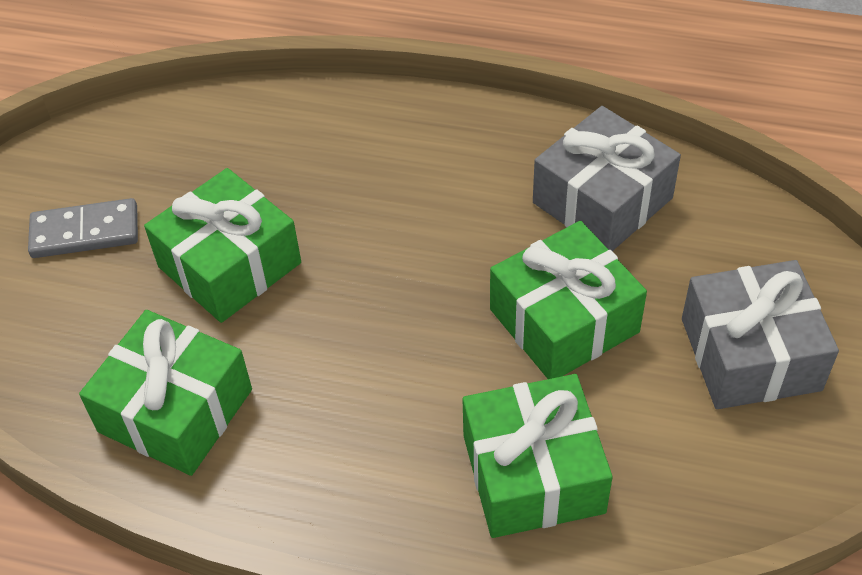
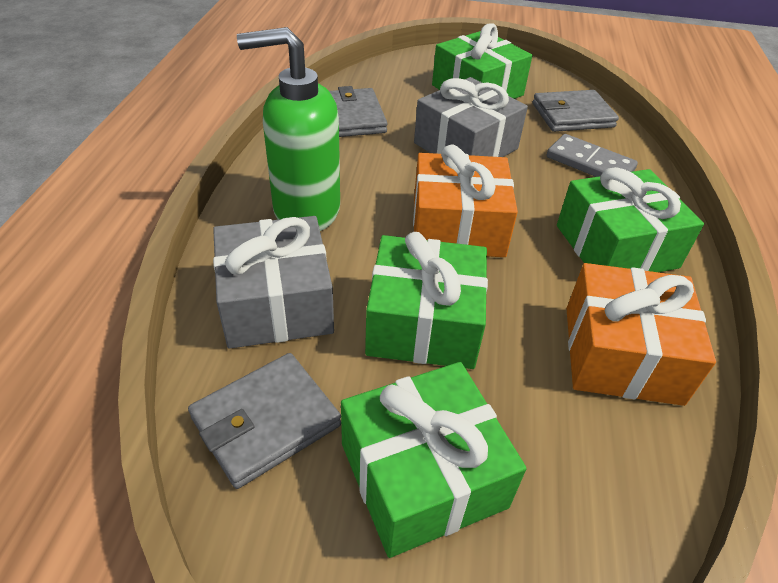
green soap dispenser: 0 -> 1
grey wallet: 0 -> 3
orange gift: 0 -> 2

